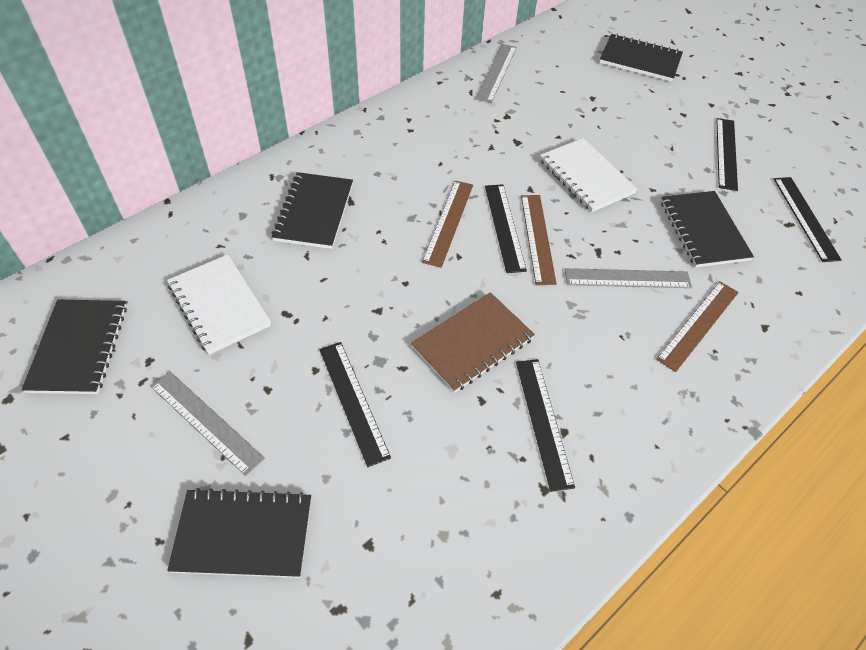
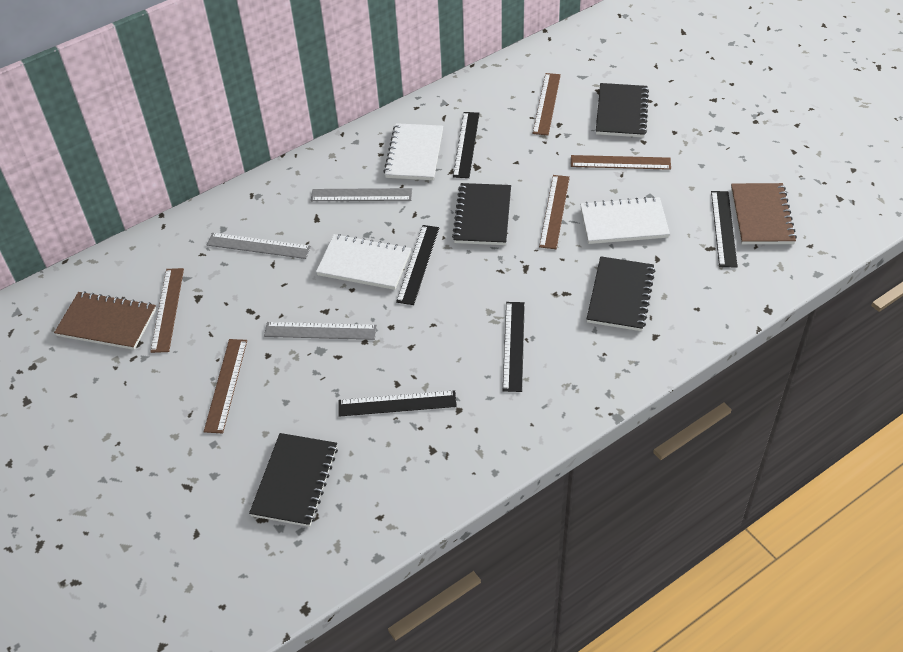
black notebook: 5 -> 4
brown notebook: 1 -> 2
brown ruler: 3 -> 5
white notebook: 2 -> 3

